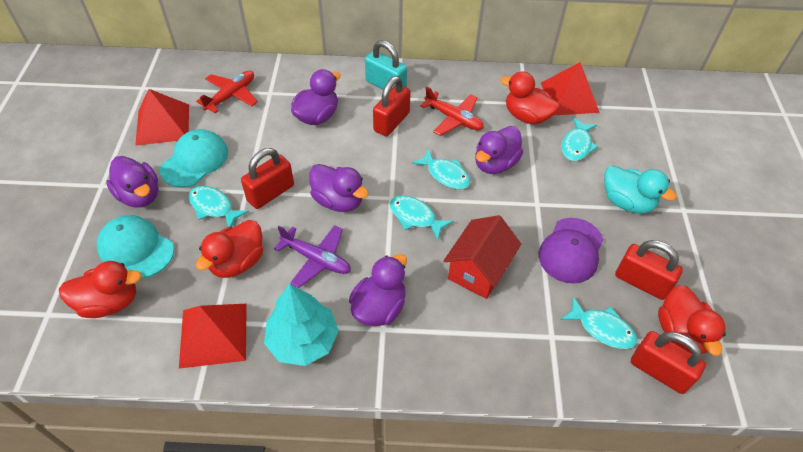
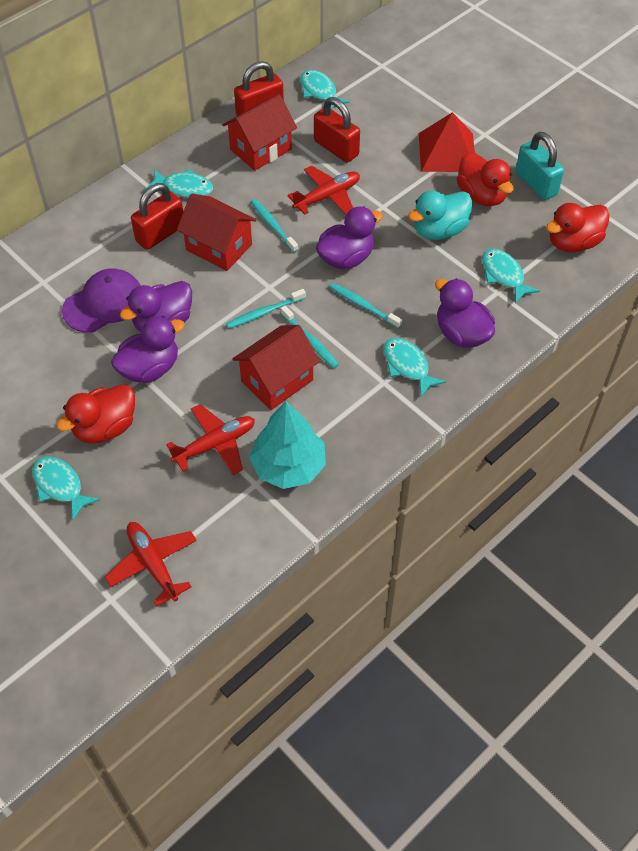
purple duck: 5 -> 4
purple plane: 1 -> 0
red duck: 4 -> 3
red house: 1 -> 3
red padlock: 4 -> 3
red plane: 2 -> 3
red pyramid: 3 -> 1
turquoise cap: 2 -> 0
turquoise toothbrush: 0 -> 4

